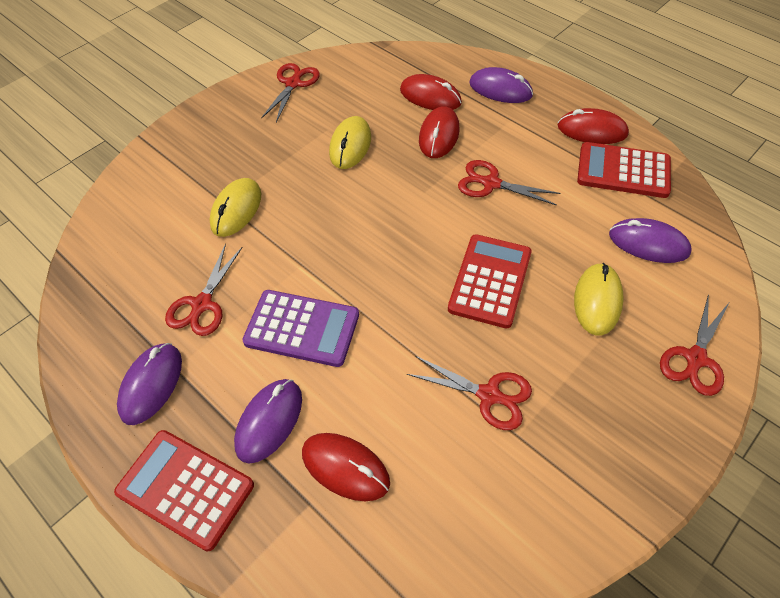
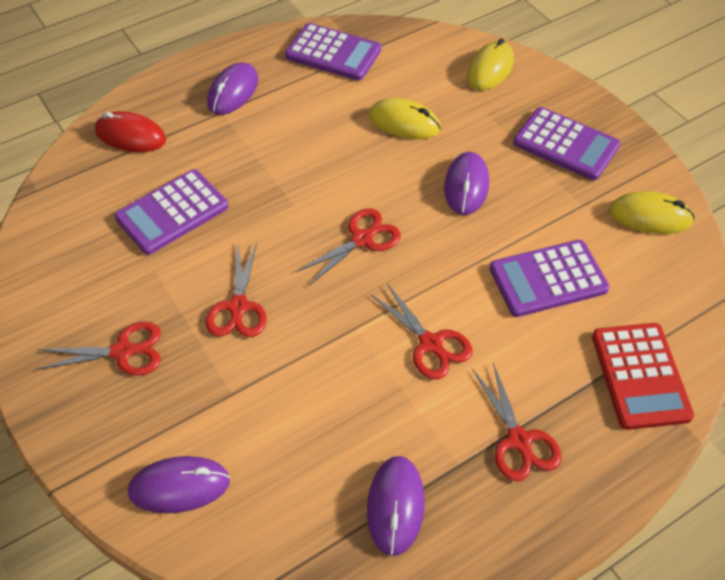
purple calculator: 1 -> 4
red calculator: 3 -> 1
red mouse: 4 -> 1

